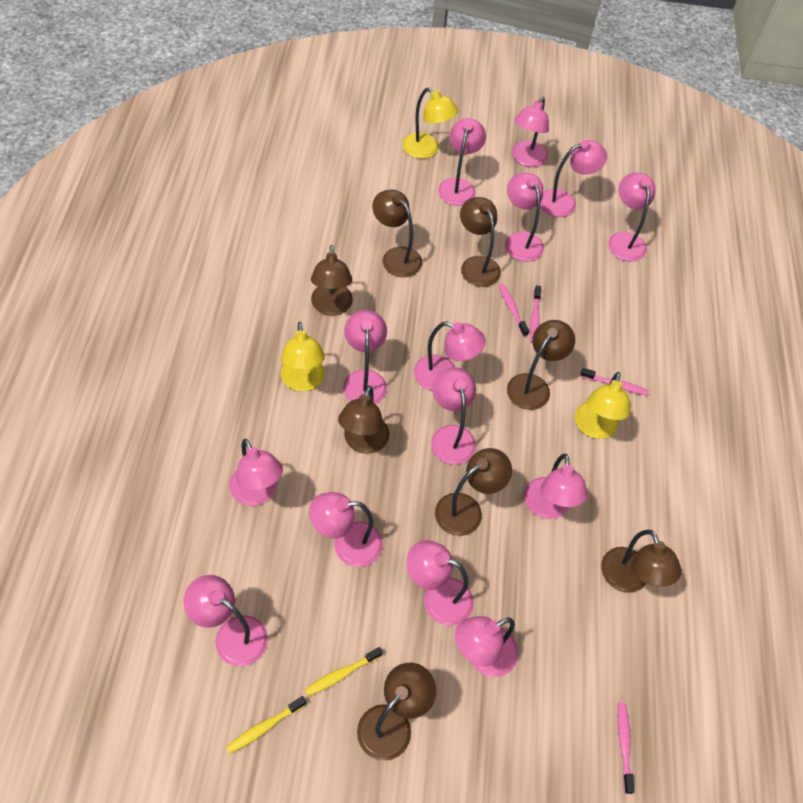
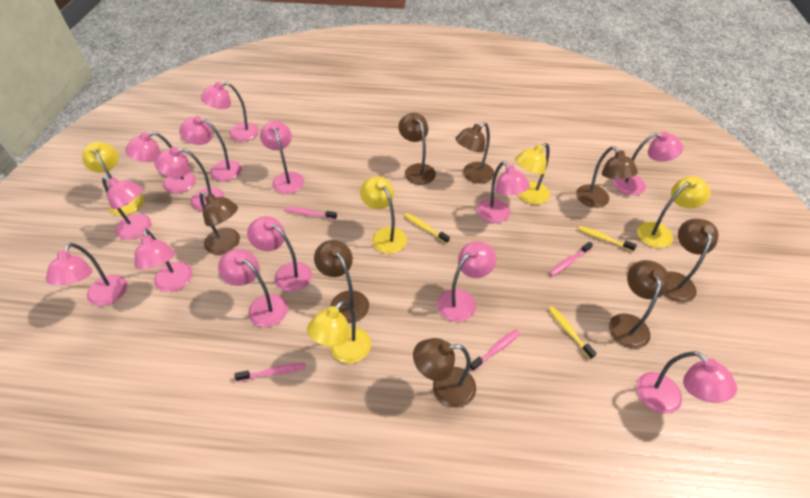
yellow lamp: 3 -> 5
yellow toothbrush: 2 -> 3

